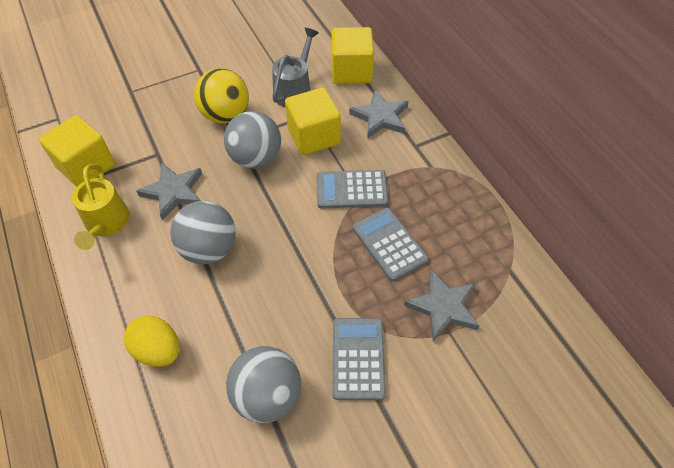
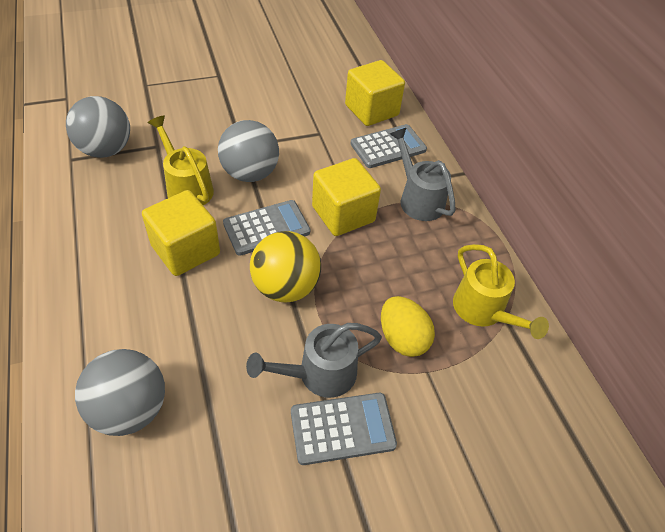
grey star: 3 -> 0
grey watering can: 1 -> 2
yellow watering can: 1 -> 2

